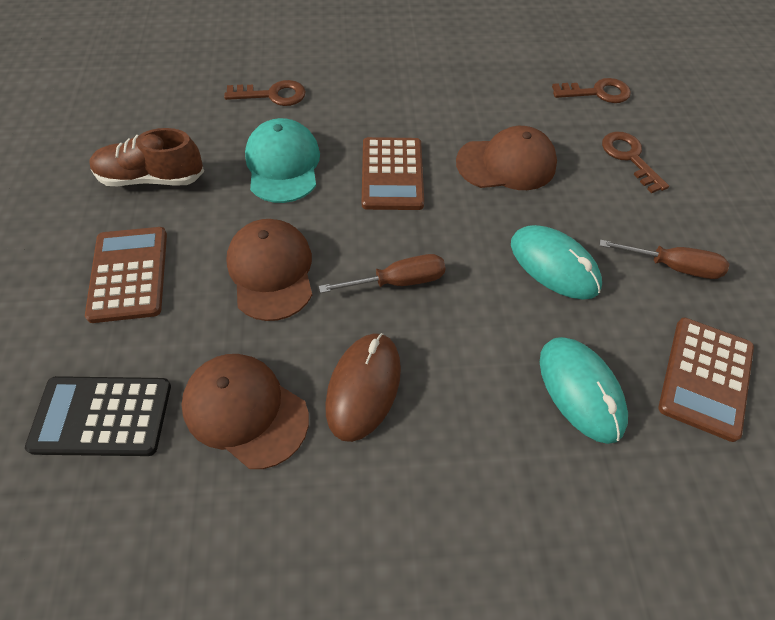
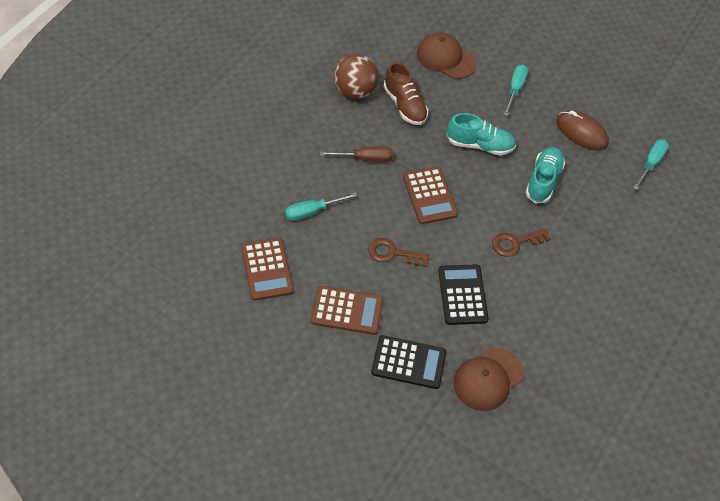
black calculator: 1 -> 2
brown ball: 0 -> 1
brown cap: 3 -> 2
brown key: 3 -> 2
brown screwdriver: 2 -> 1
turquoise cap: 1 -> 0
turquoise mouse: 2 -> 0
turquoise screwdriver: 0 -> 3
turquoise shoe: 0 -> 2

